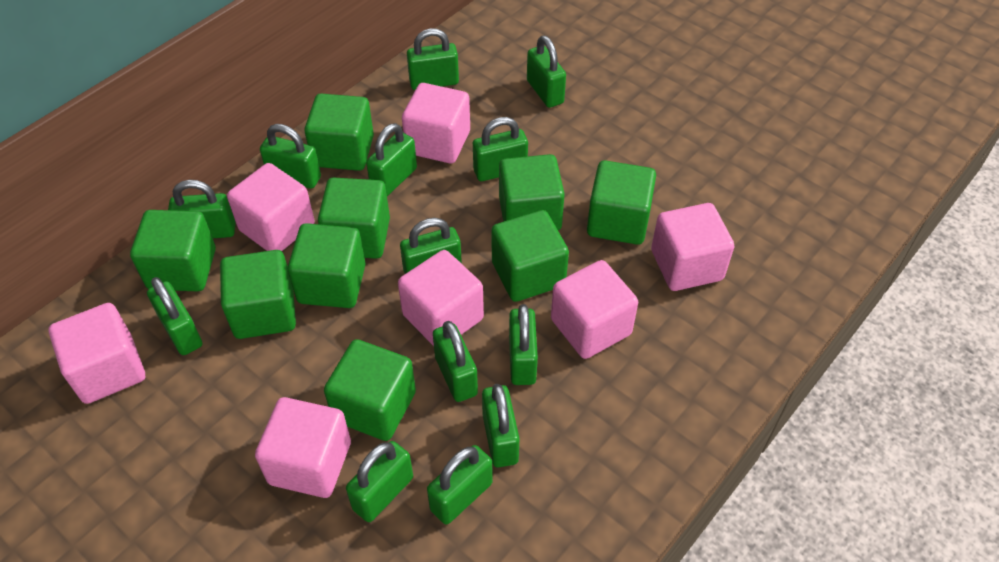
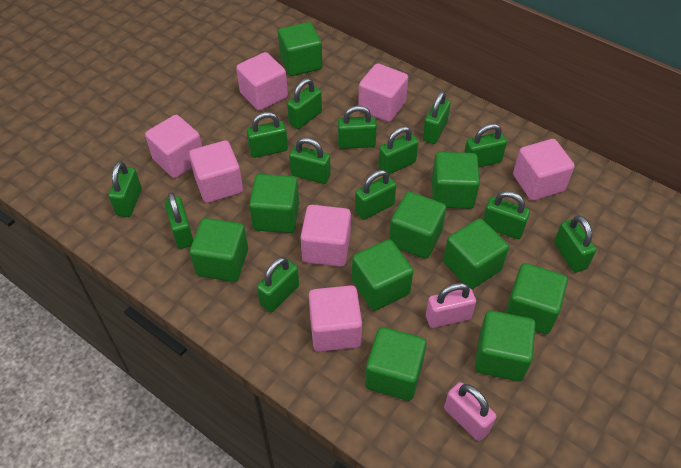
green cube: 9 -> 10
pink padlock: 0 -> 2

